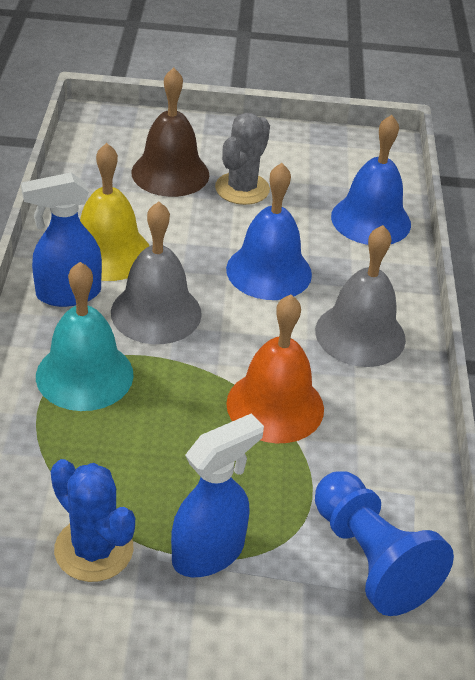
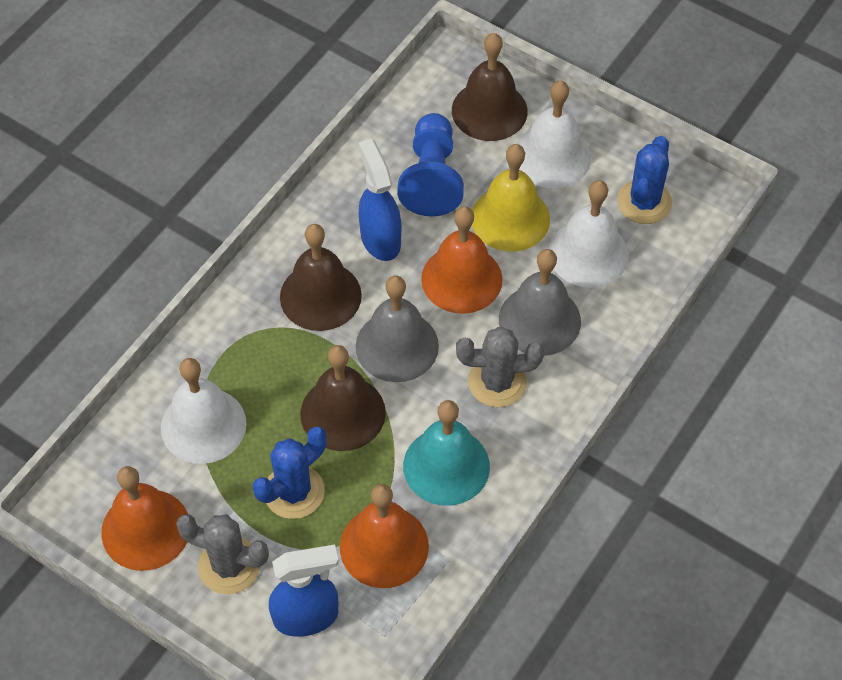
blue bell: 2 -> 0
blue cactus: 1 -> 2
brown bell: 1 -> 3
grey cactus: 1 -> 2
orange bell: 1 -> 3
white bell: 0 -> 3

